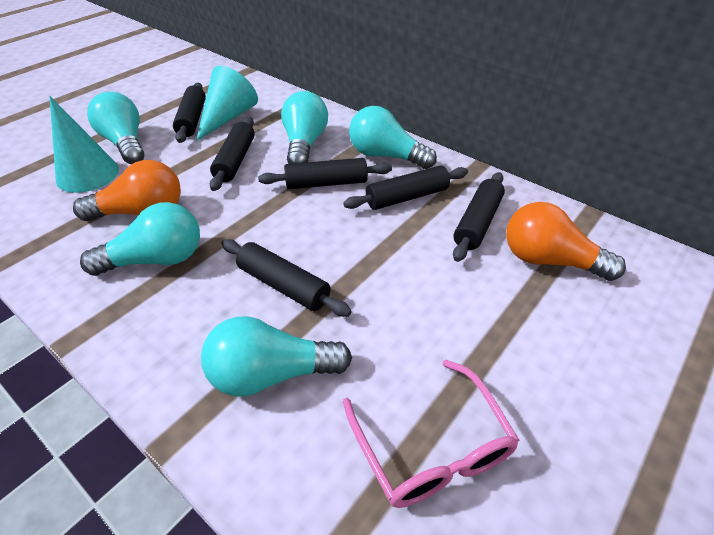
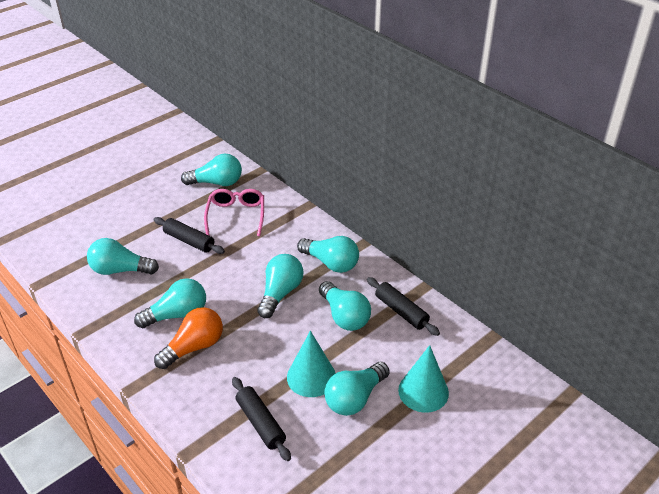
black rolling pin: 6 -> 3
orange light bulb: 2 -> 1
turquoise light bulb: 5 -> 7

